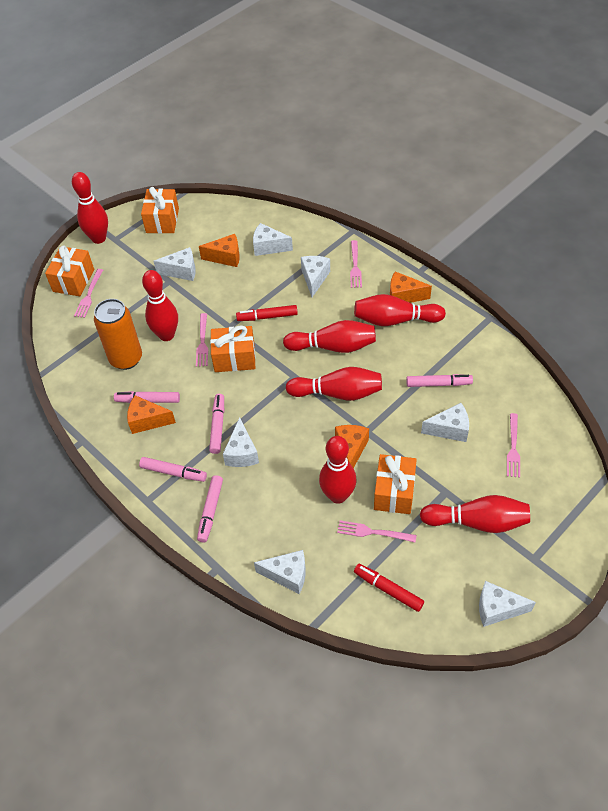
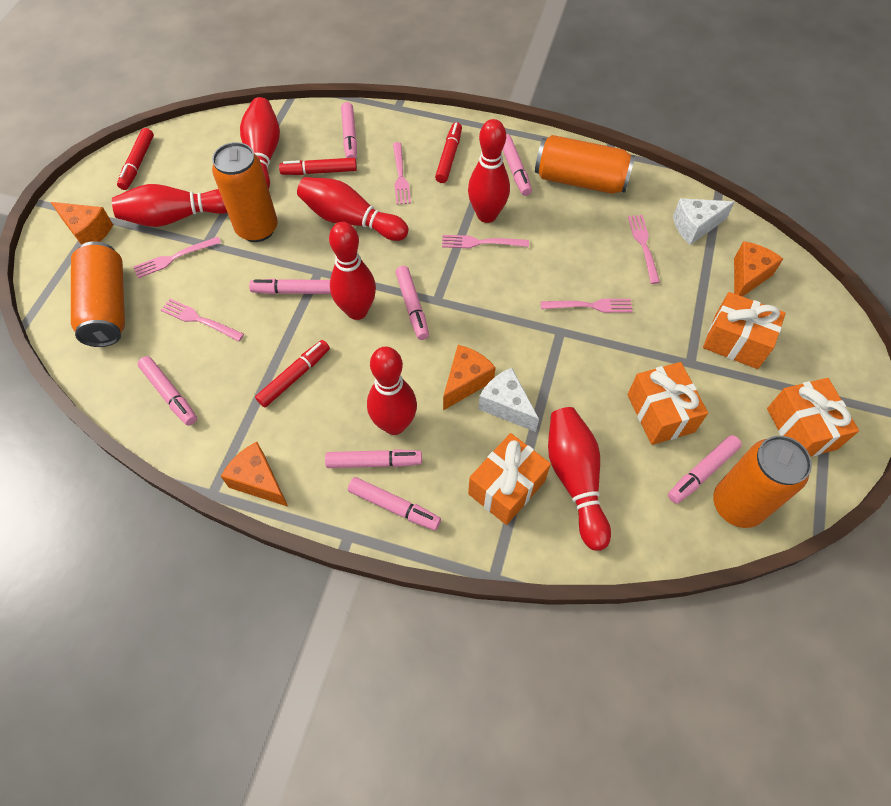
orange can: 1 -> 4
pink fork: 5 -> 6
pink marker: 5 -> 8
red marker: 2 -> 4
white cheese: 7 -> 2

